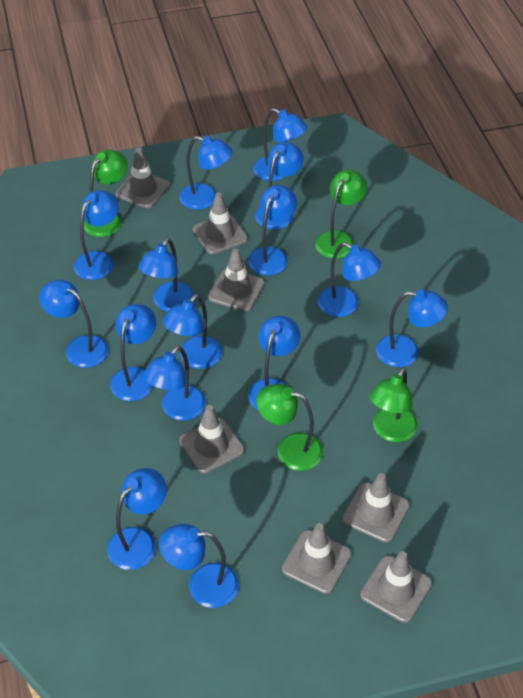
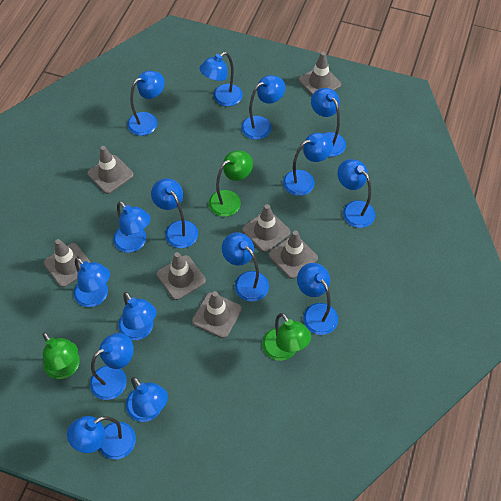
green lamp: 4 -> 3

